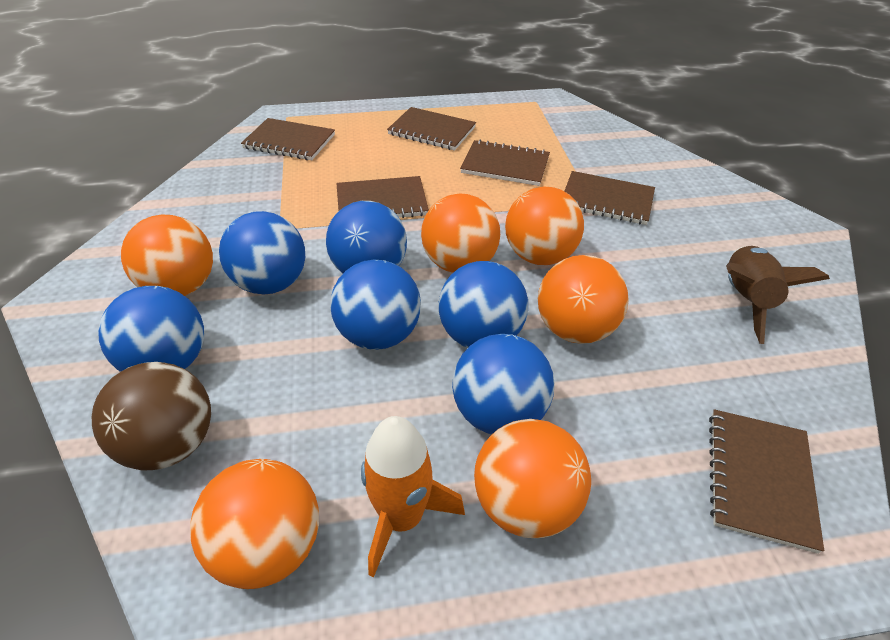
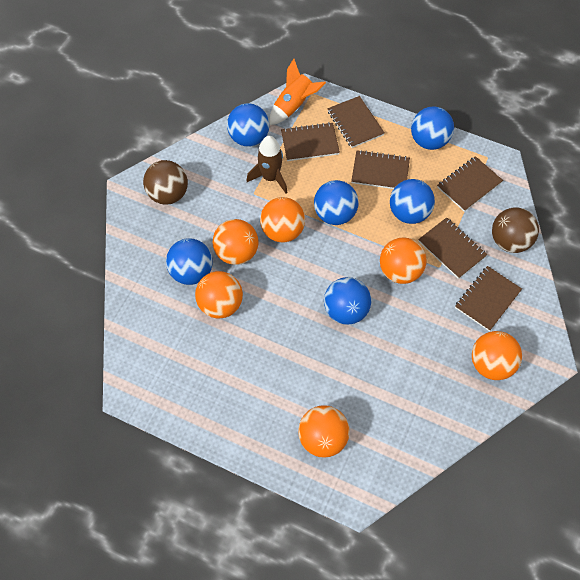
brown ball: 1 -> 2

